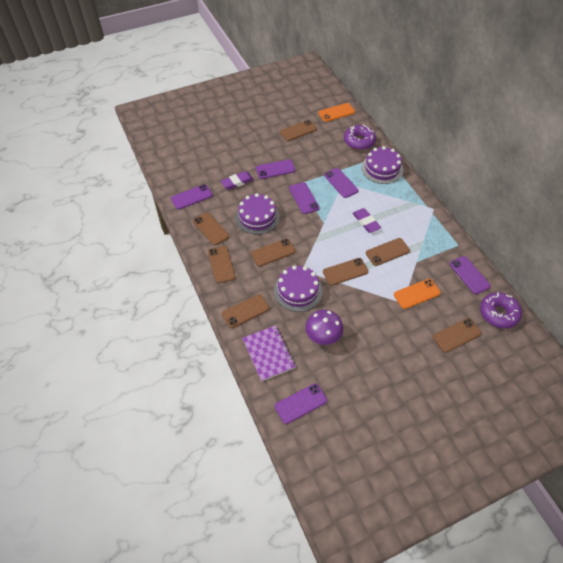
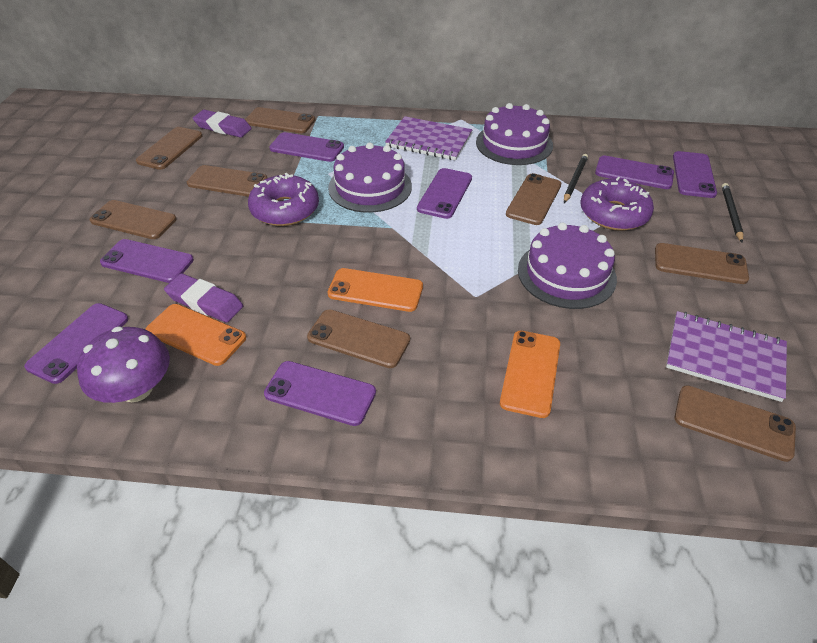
black pencil: 0 -> 2
orange phone: 2 -> 3
purple notebook: 1 -> 2
purple phone: 6 -> 7

